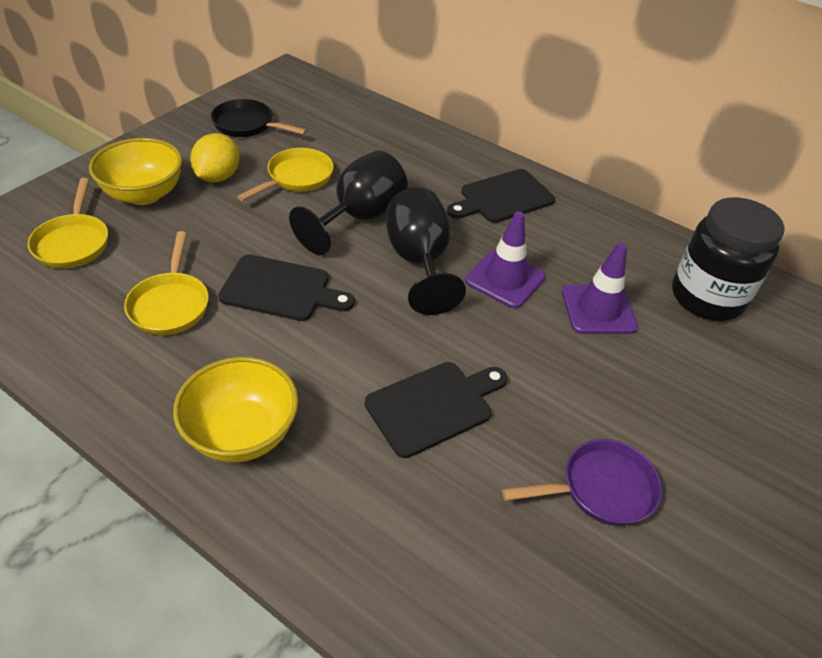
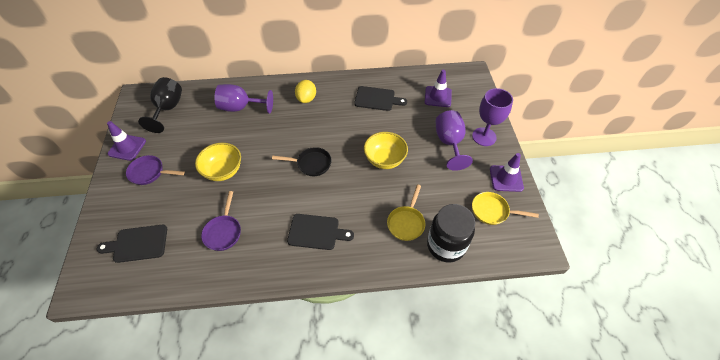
black goblet: 2 -> 1
purple goblet: 0 -> 3
purple pan: 1 -> 2
purple traffic cone: 2 -> 3
yellow pan: 3 -> 2

